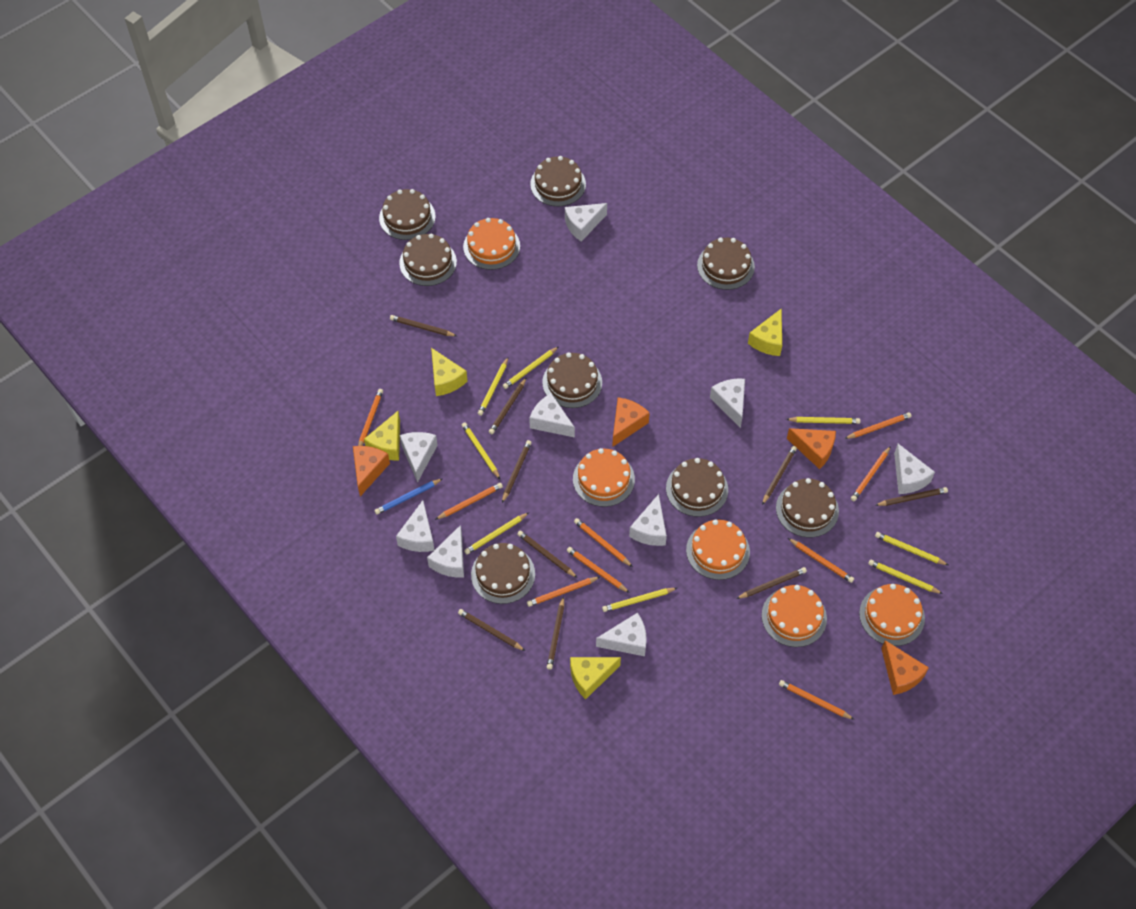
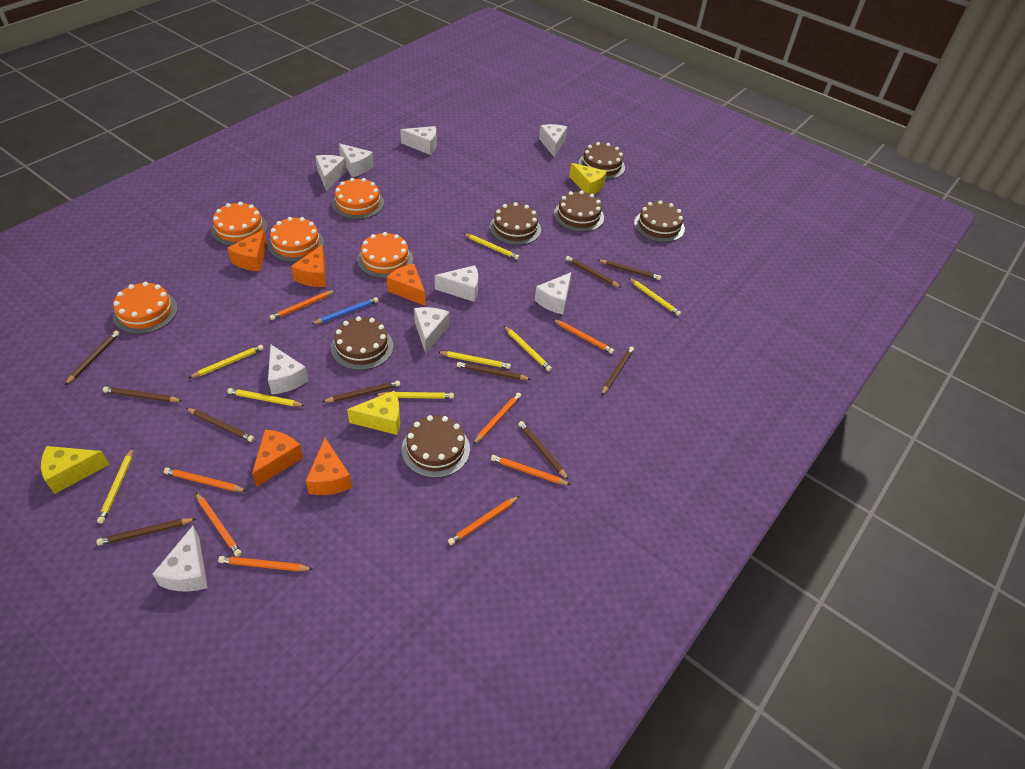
brown cake: 8 -> 6
brown pencil: 9 -> 10
orange cheese: 4 -> 5
orange pencil: 9 -> 8
yellow cheese: 4 -> 3

